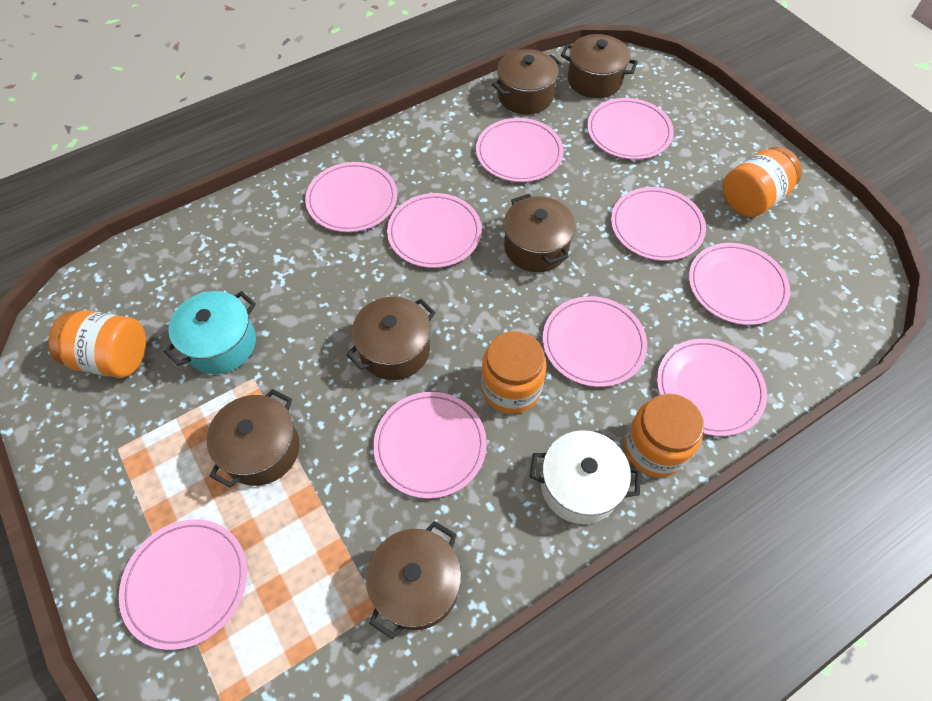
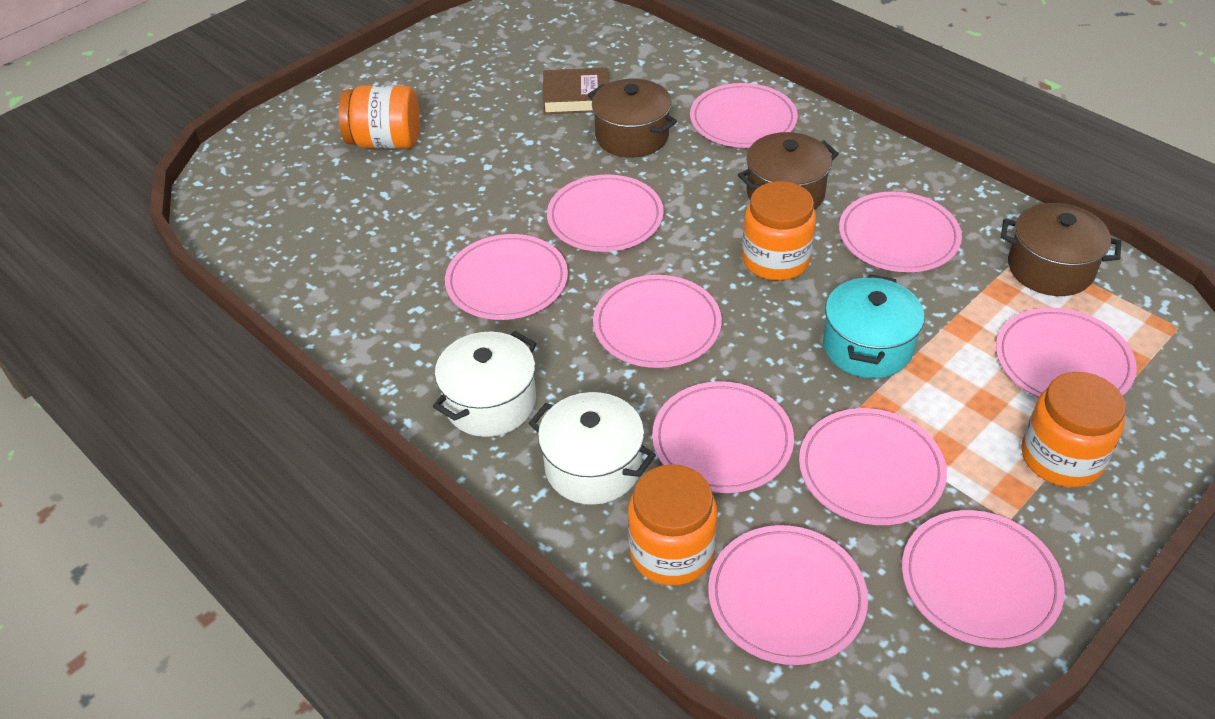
brown book: 0 -> 1
brown pot: 6 -> 3
white pot: 1 -> 2

